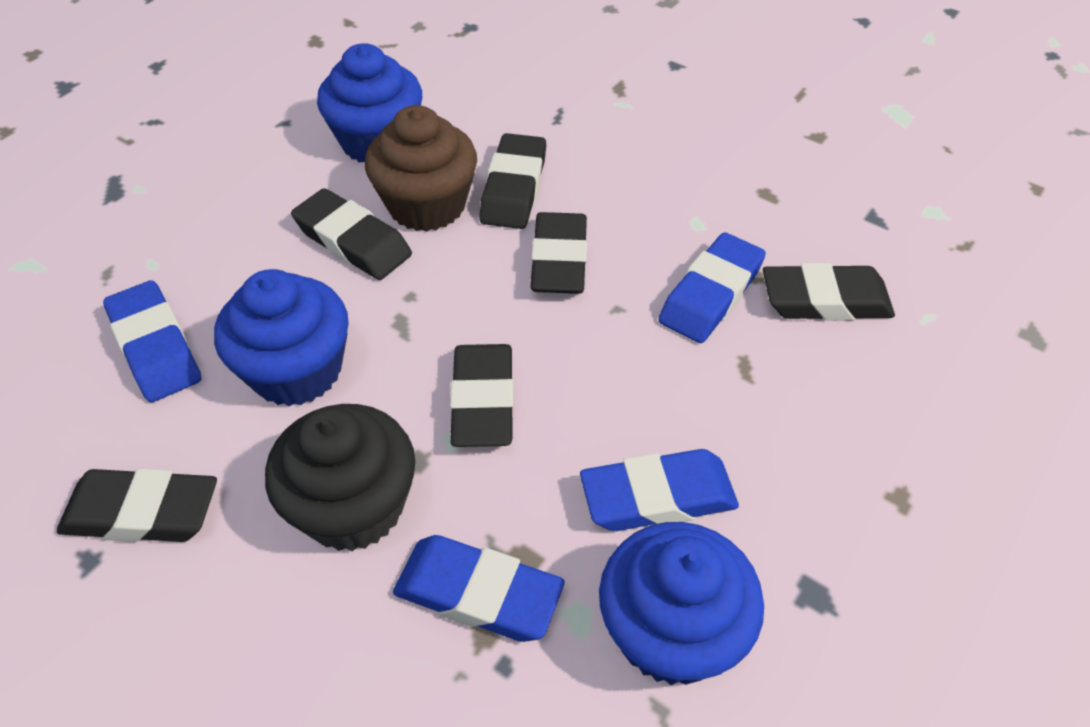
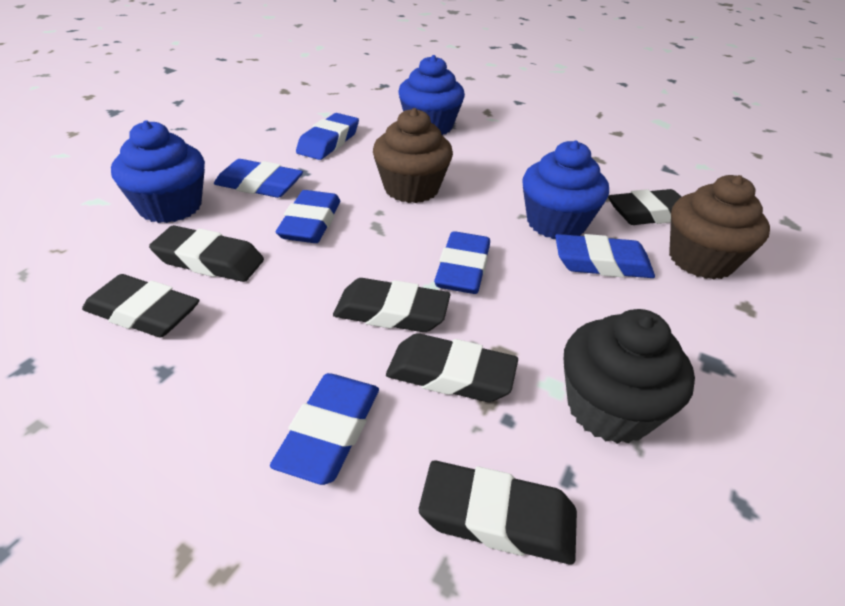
blue eraser: 4 -> 6
brown cupcake: 1 -> 2

